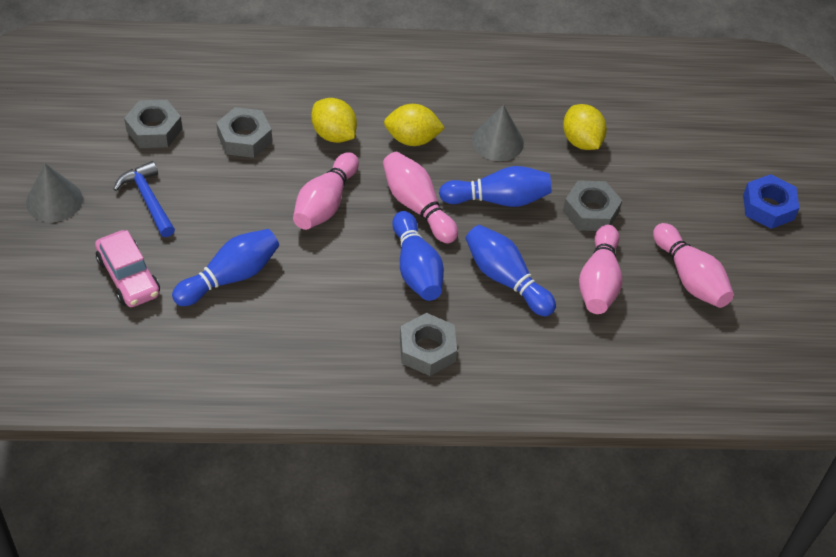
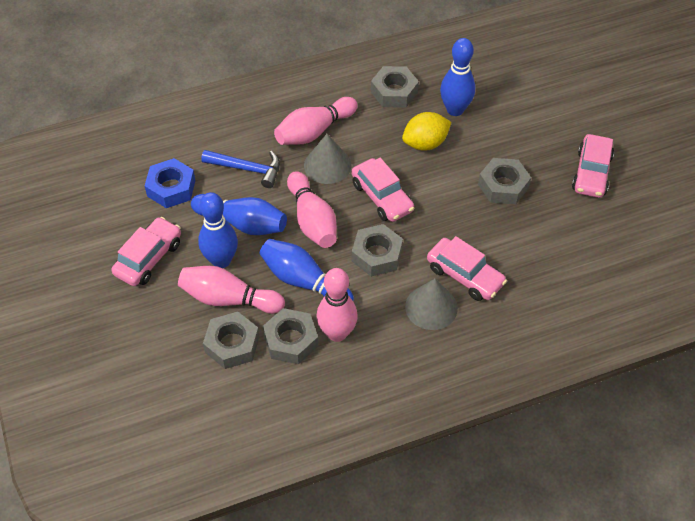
grey nut: 4 -> 5
pink car: 1 -> 4
yellow lemon: 3 -> 1

